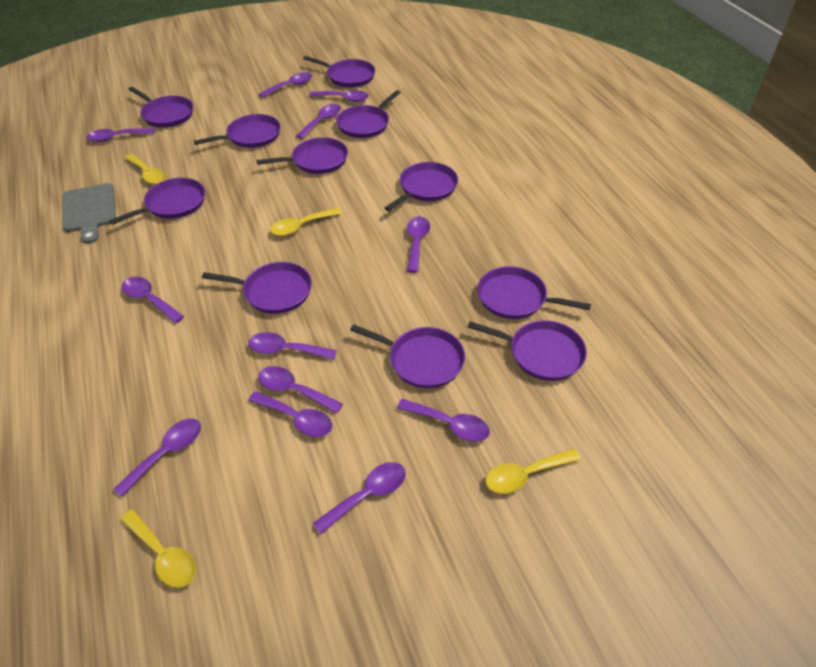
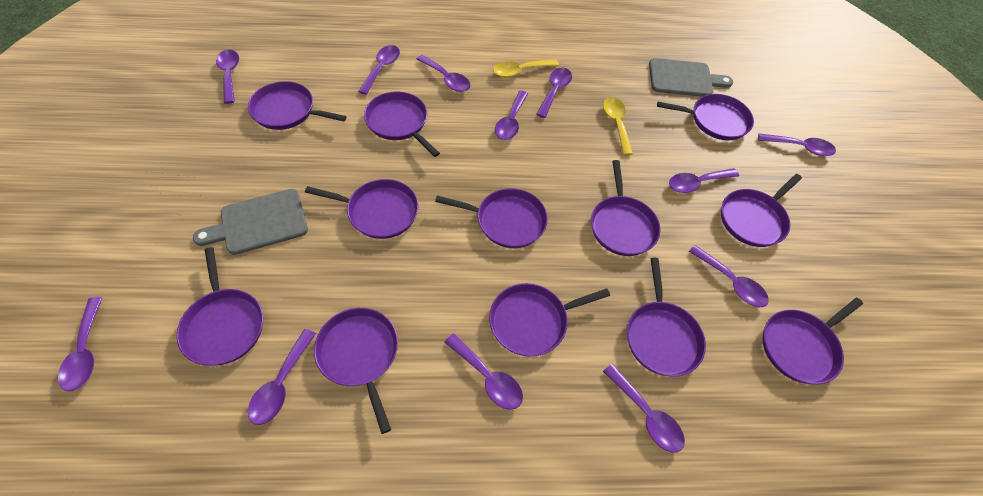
grey cutting board: 1 -> 2
purple pan: 11 -> 12
yellow spoon: 4 -> 2

